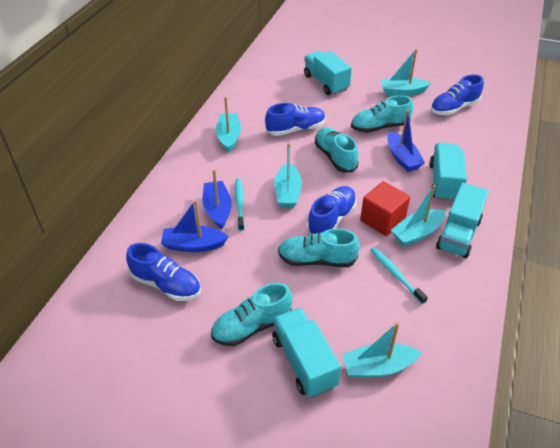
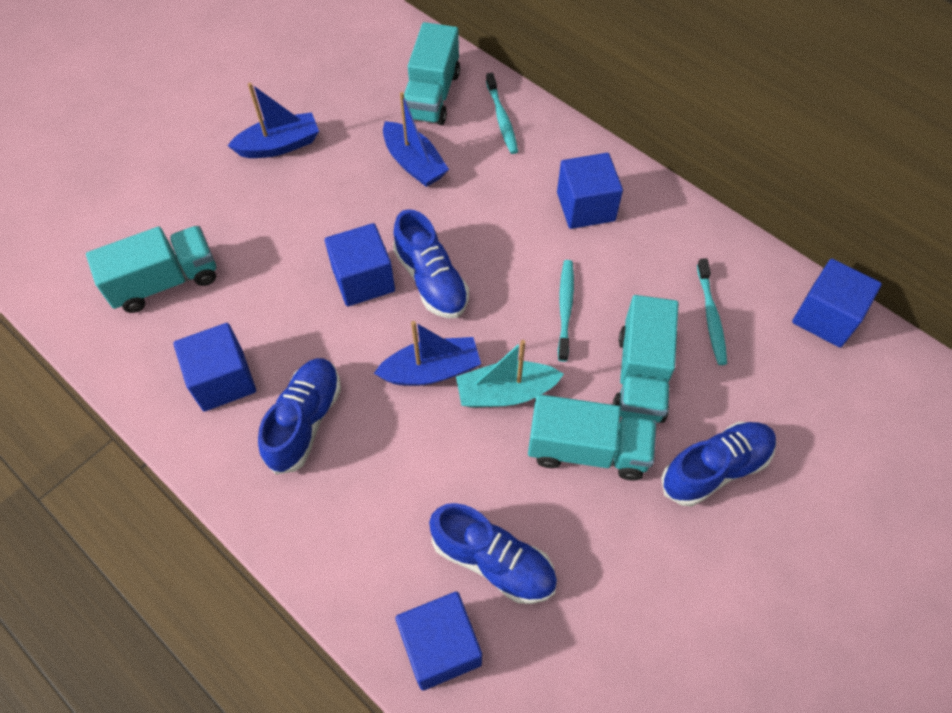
blue cube: 0 -> 5
red cube: 1 -> 0
turquoise boat: 5 -> 1
turquoise shoe: 4 -> 0
turquoise toothbrush: 2 -> 3

